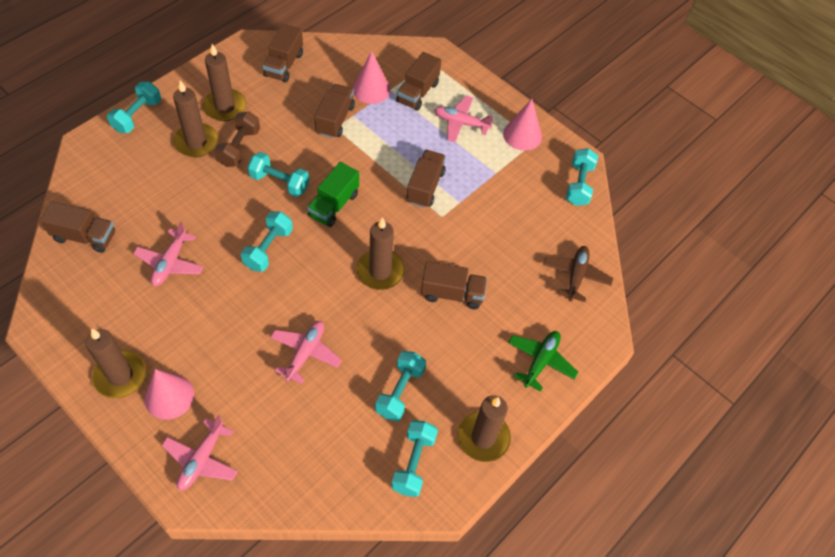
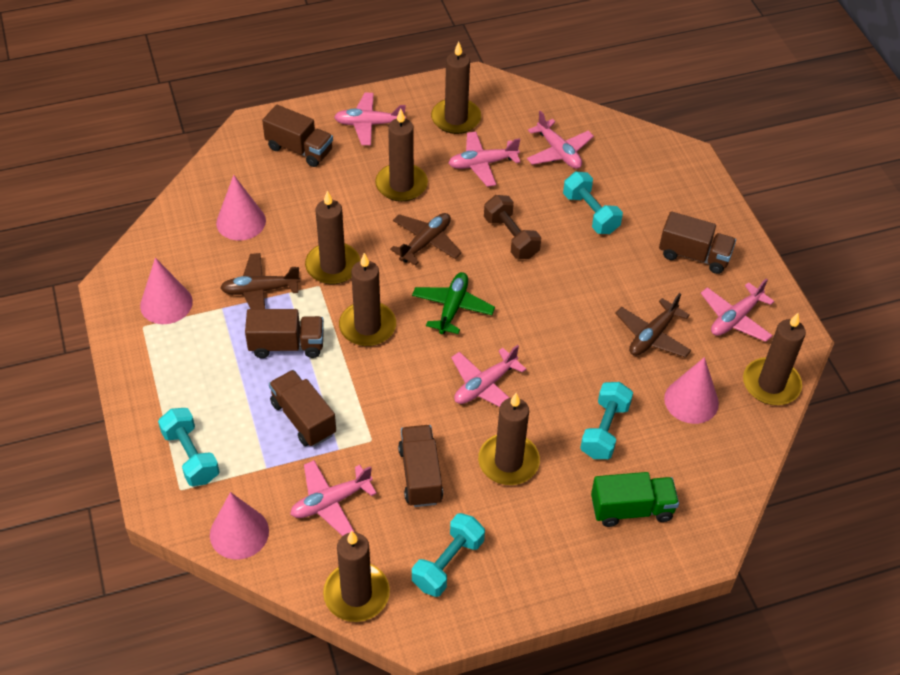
brown candle: 5 -> 7
brown plane: 1 -> 3
brown truck: 6 -> 5
pink cone: 3 -> 4
pink plane: 4 -> 6
turquoise dumbbell: 6 -> 4

